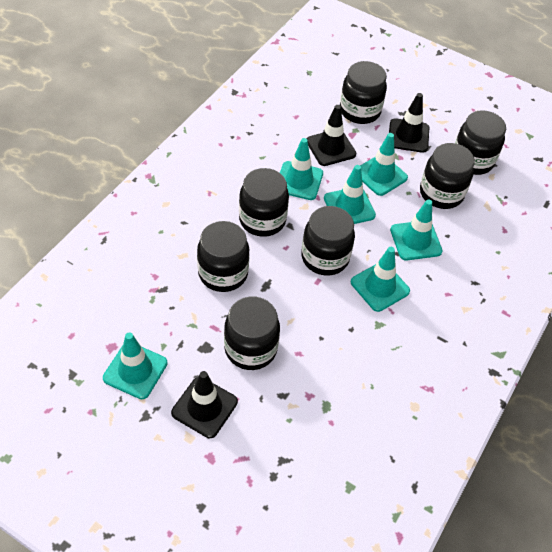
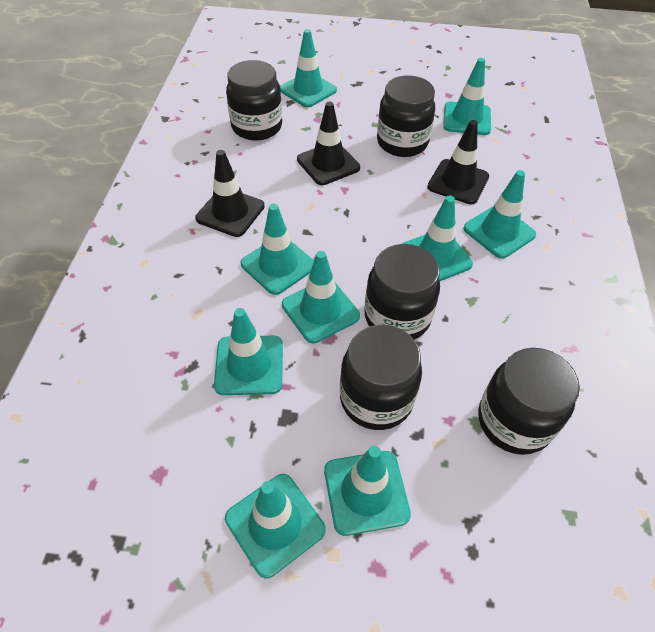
black jar: 7 -> 5
turquoise traffic cone: 6 -> 9

